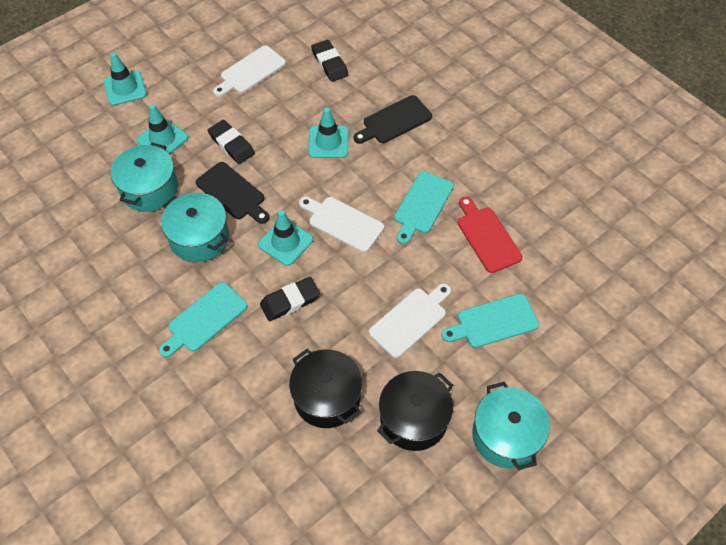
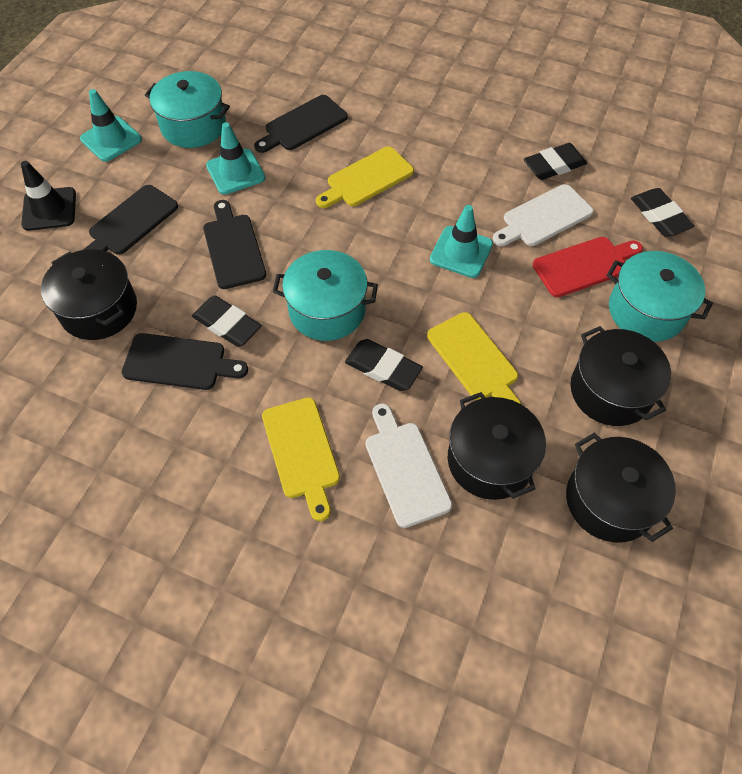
black cutting board: 2 -> 4
black eraser: 3 -> 4
black pot: 2 -> 4
black traffic cone: 0 -> 1
turquoise cutting board: 3 -> 0
turquoise traffic cone: 4 -> 3
white cutting board: 3 -> 2
yellow cutting board: 0 -> 3

